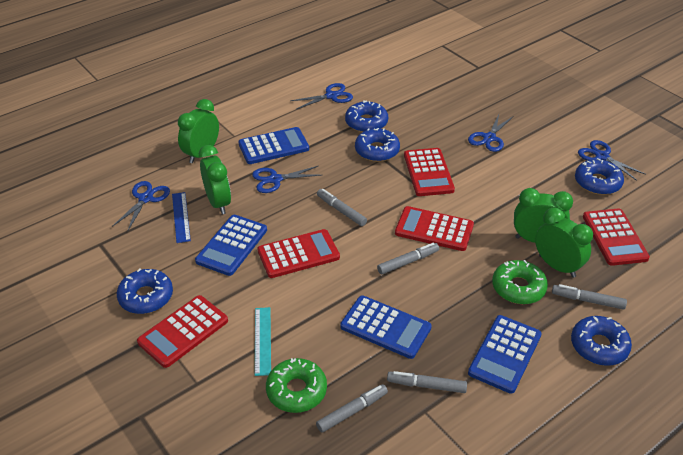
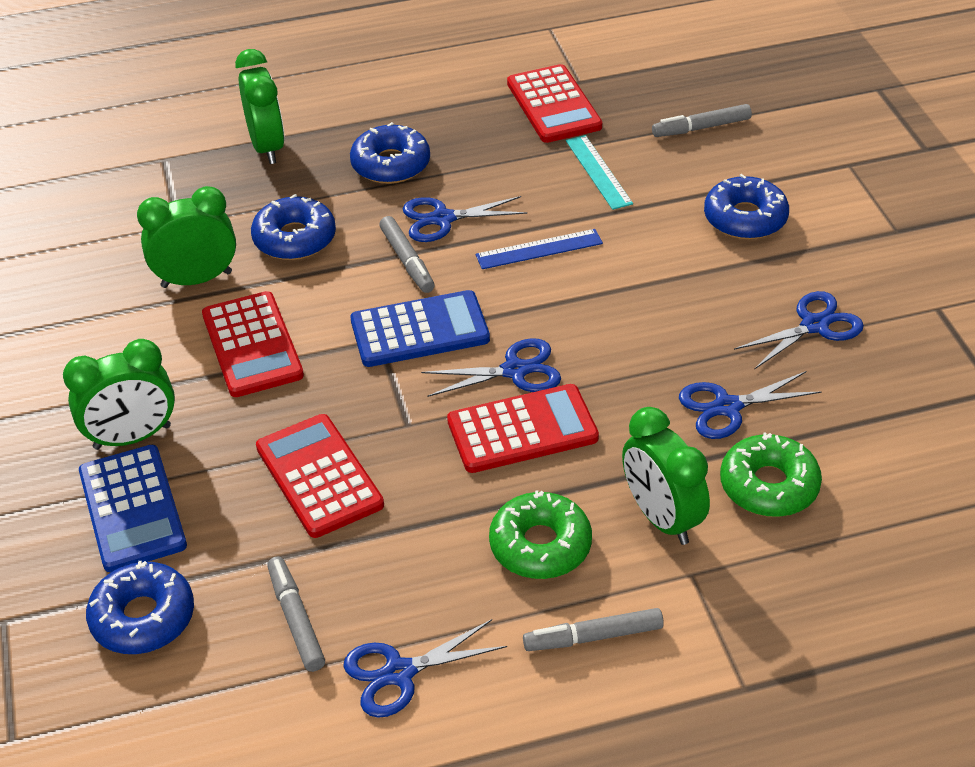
blue calculator: 4 -> 2
blue donut: 5 -> 4
grey marker: 5 -> 4
red calculator: 5 -> 4

